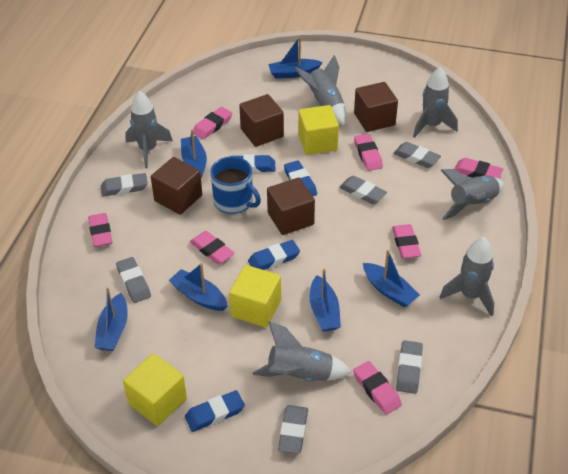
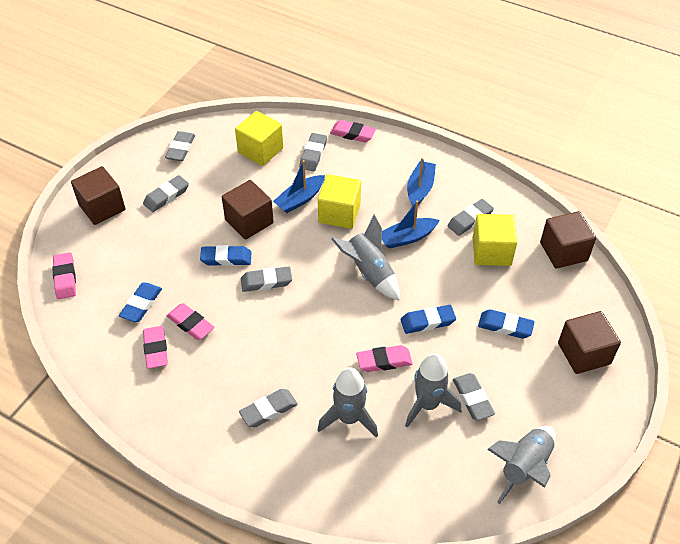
blue boat: 6 -> 3
blue mug: 1 -> 0
grey eraser: 6 -> 7
grey rocket: 6 -> 4
pink eraser: 7 -> 5

